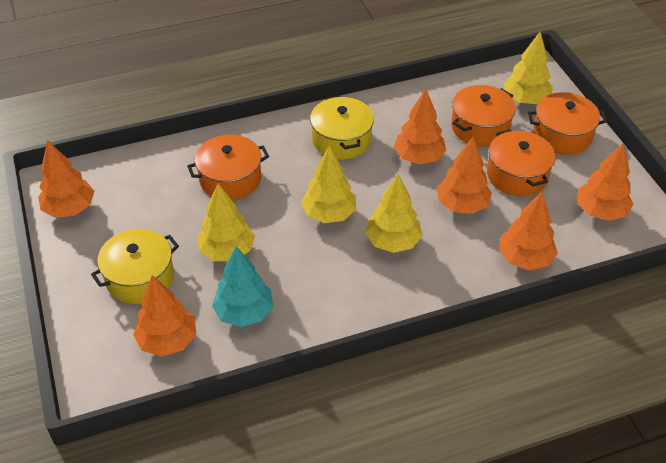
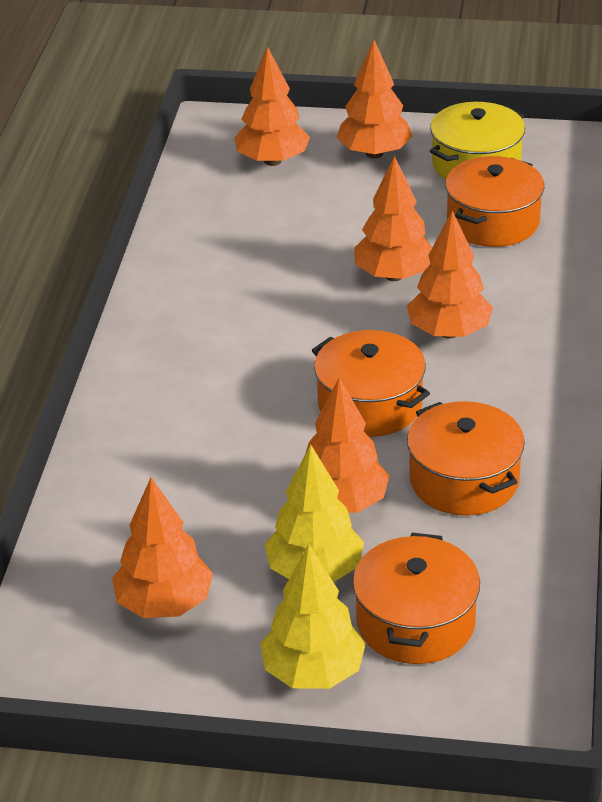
turquoise tree: 1 -> 0
yellow pot: 2 -> 1
yellow tree: 4 -> 2

